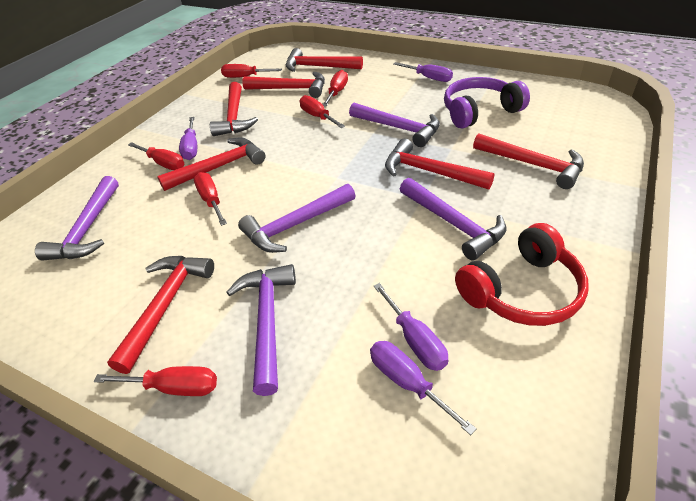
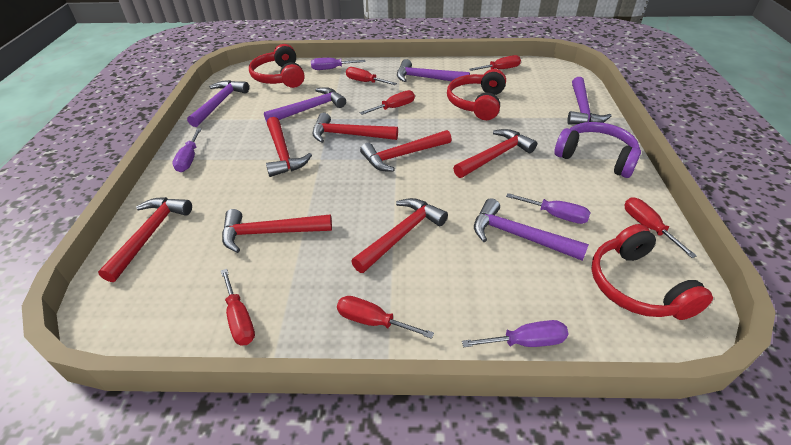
red headphones: 1 -> 3

